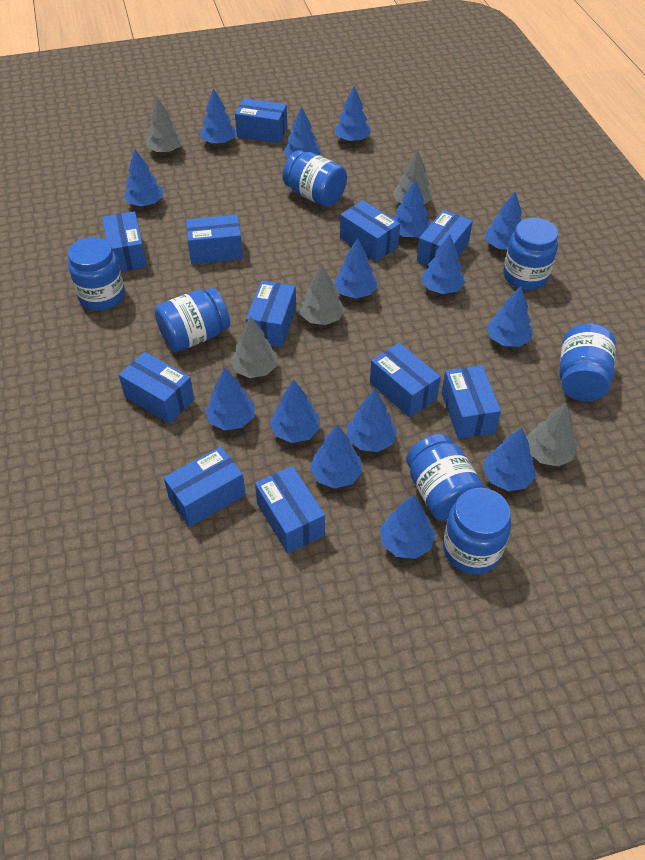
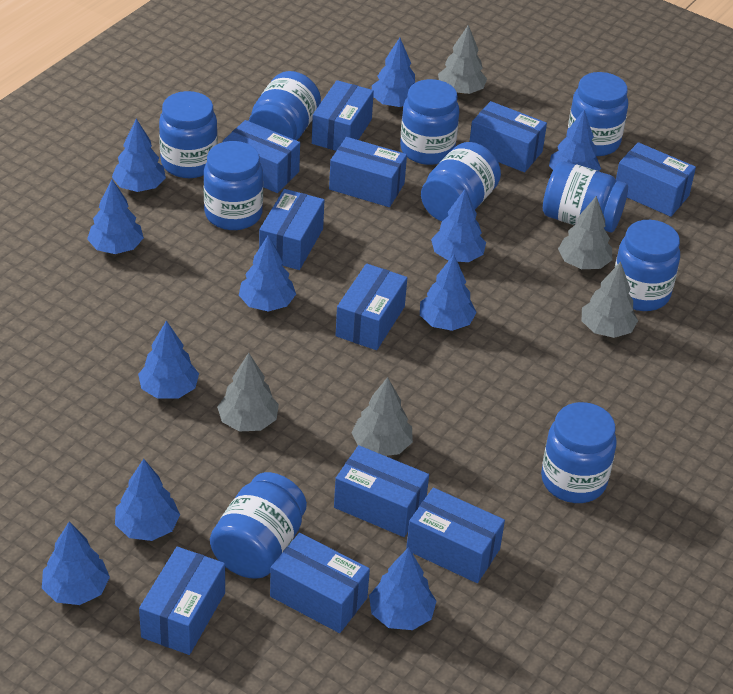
blue jar: 7 -> 10
blue tree: 15 -> 11

